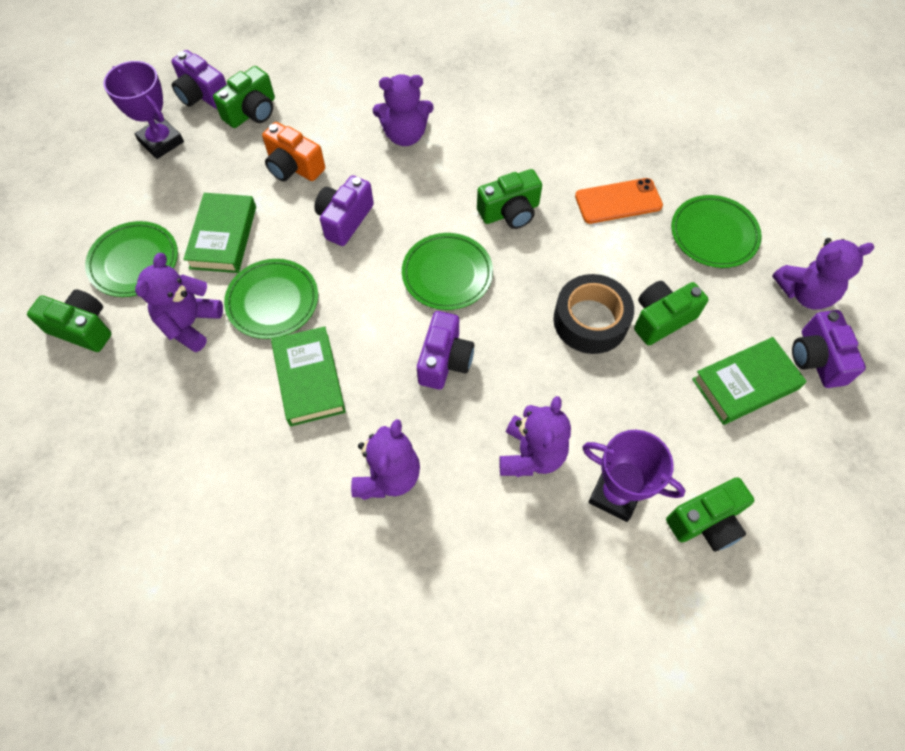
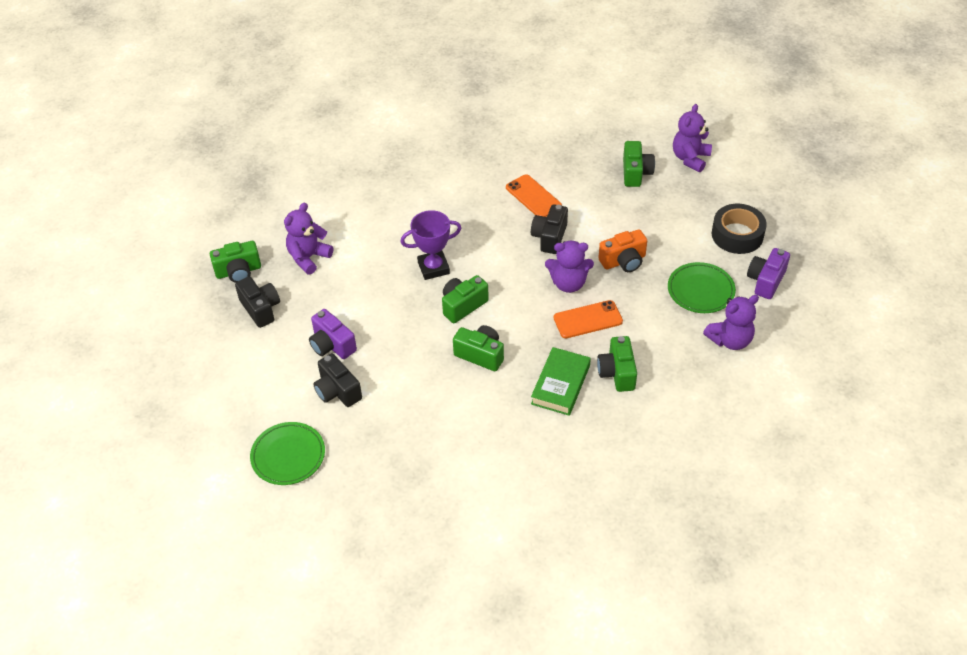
black camera: 0 -> 3
green book: 3 -> 1
green plate: 4 -> 2
orange phone: 1 -> 2
purple camera: 4 -> 2
purple teddy bear: 5 -> 4
purple trophy: 2 -> 1

